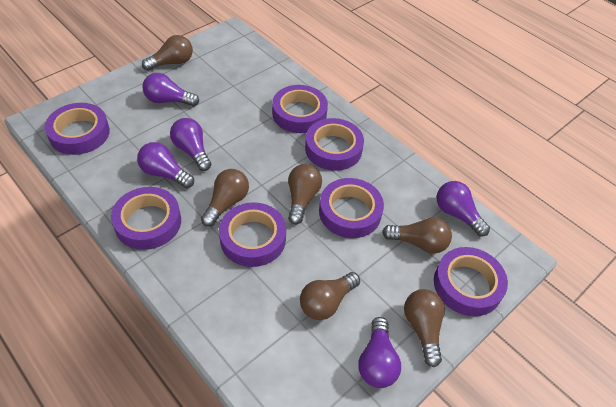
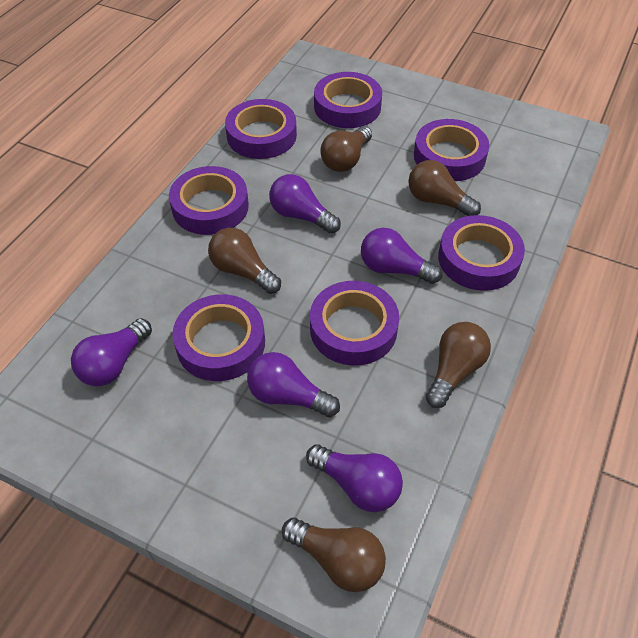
brown light bulb: 6 -> 5

